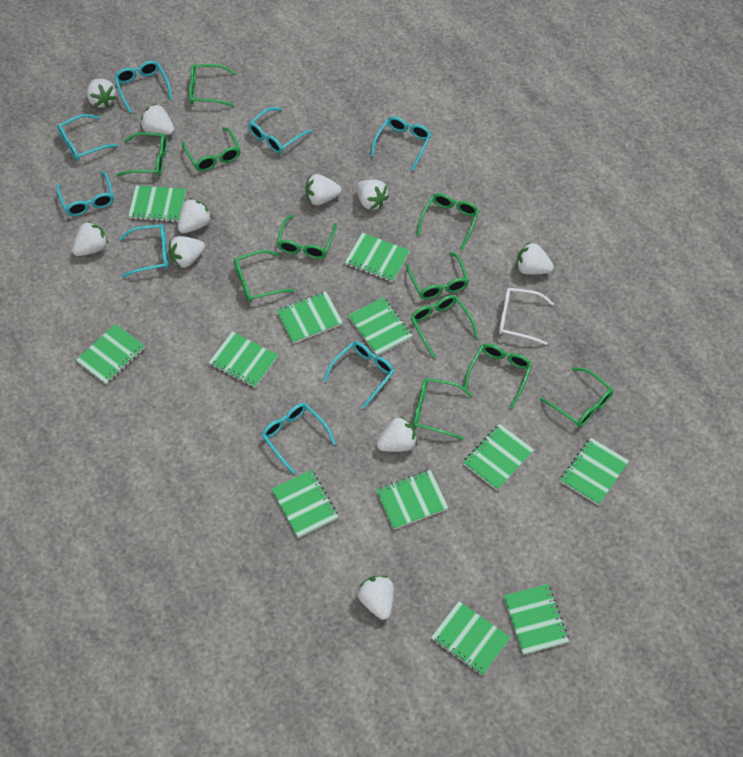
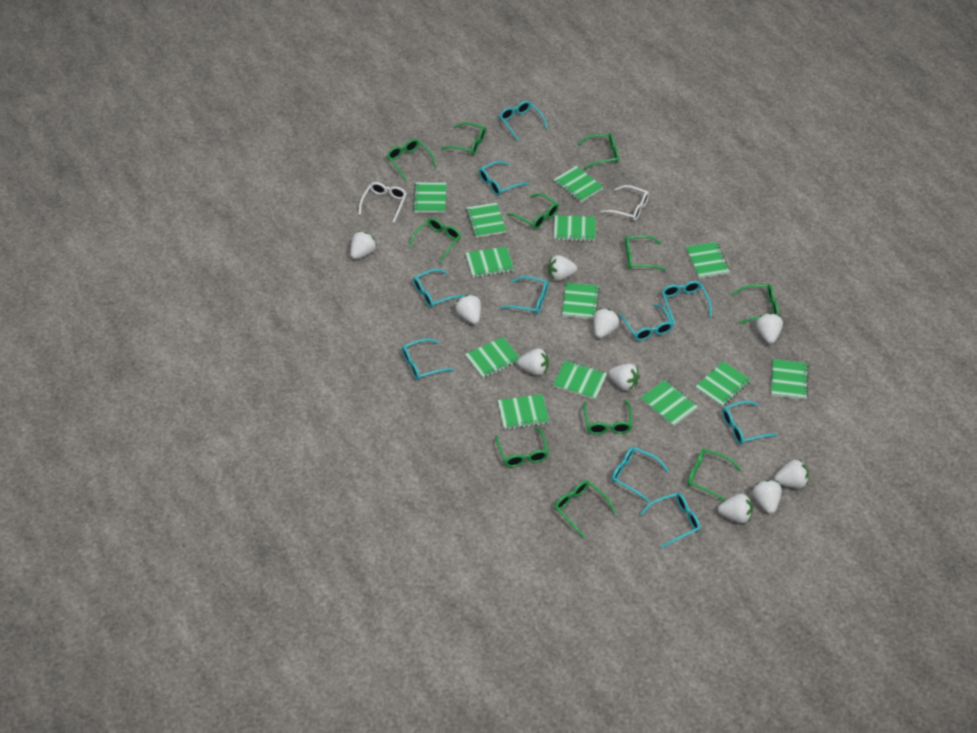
green notebook: 12 -> 13
turquoise glasses: 8 -> 10
white glasses: 1 -> 2

